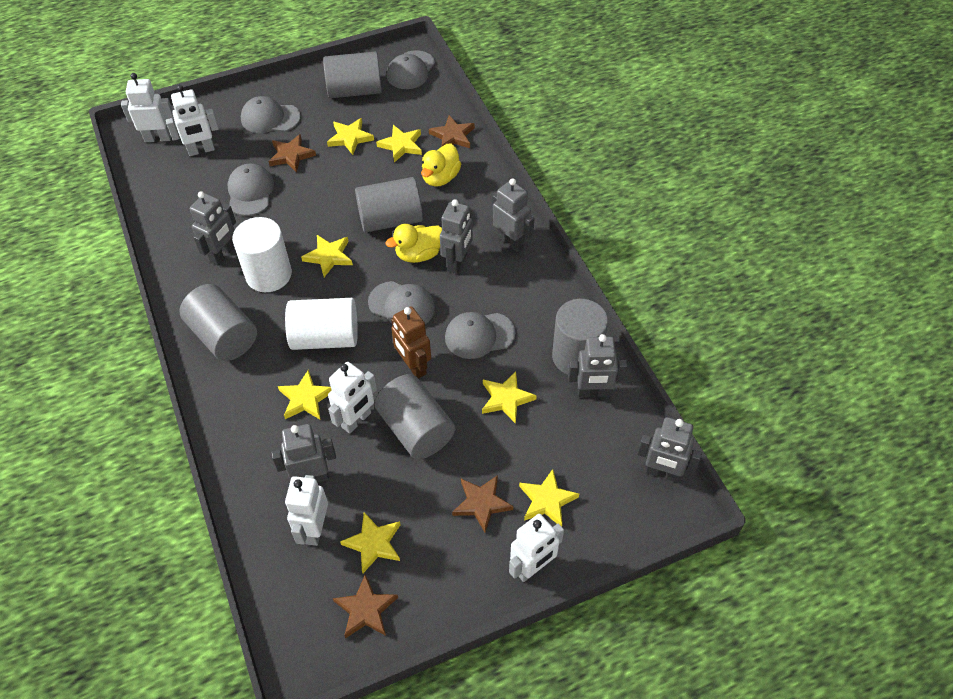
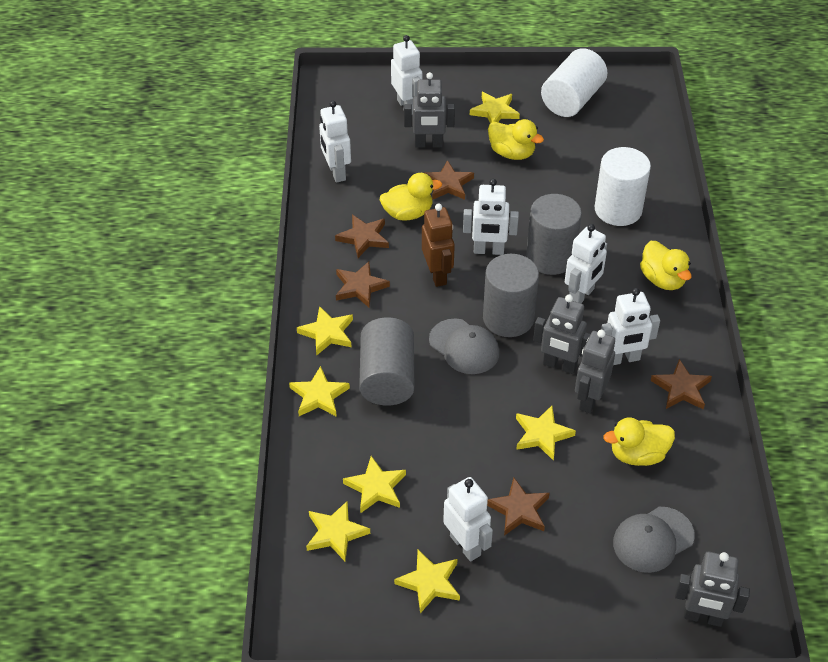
brown star: 4 -> 5
grey cap: 5 -> 2
grey cylinder: 5 -> 3
grey robot: 6 -> 4
white robot: 5 -> 6
yellow duck: 2 -> 4

